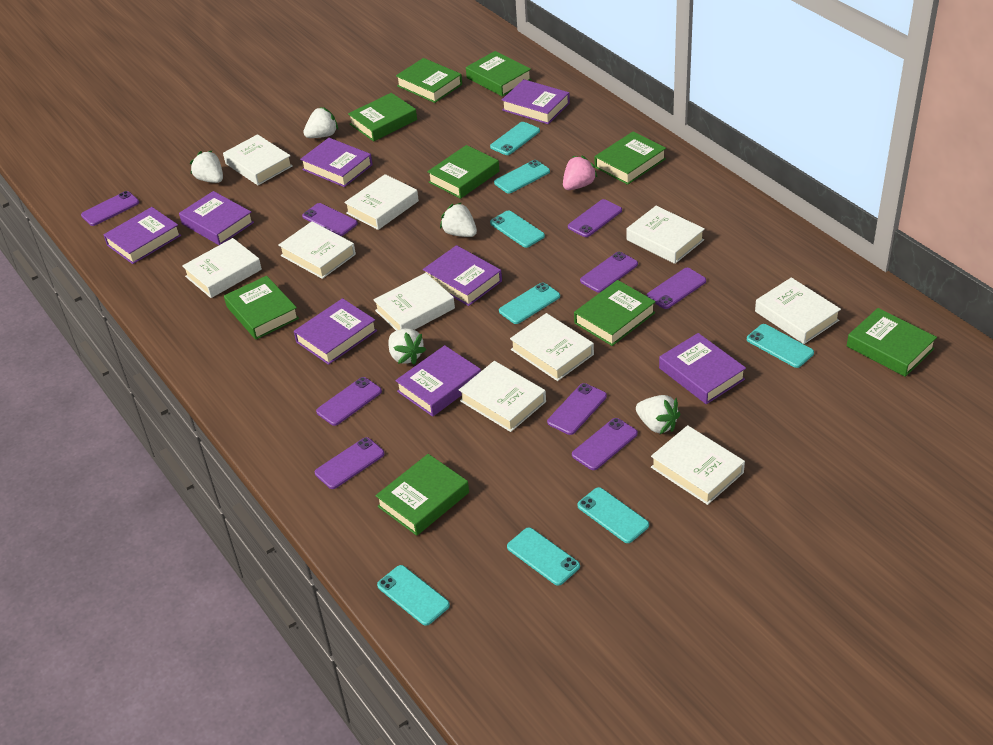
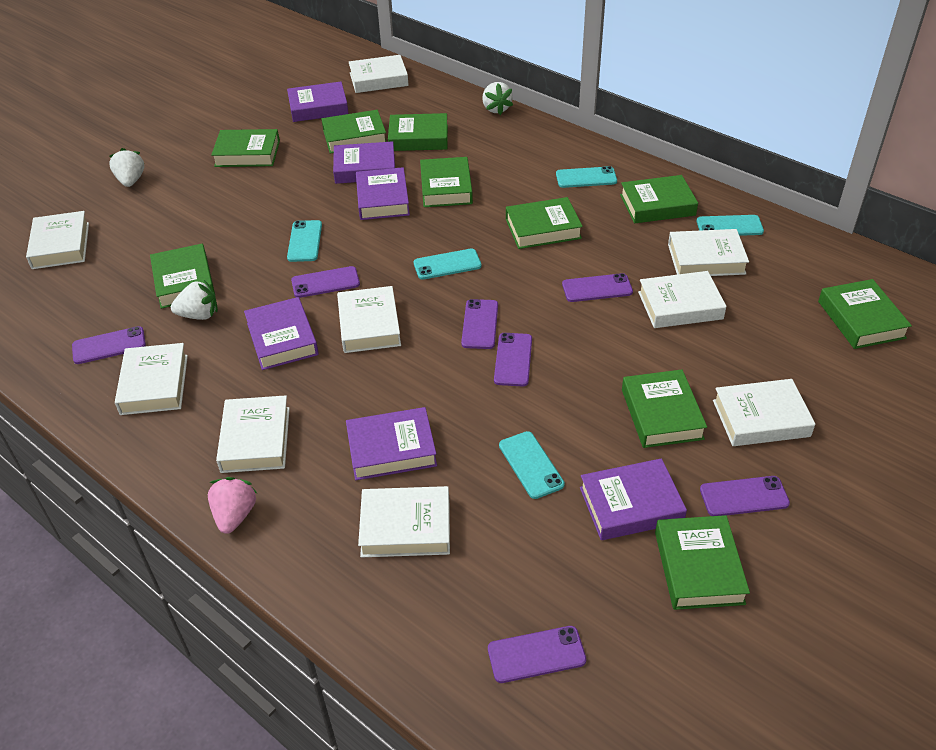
green book: 9 -> 10
purple book: 8 -> 6
purple phone: 9 -> 7
turquoise phone: 8 -> 5
white book: 10 -> 9
white strawberry: 5 -> 3

